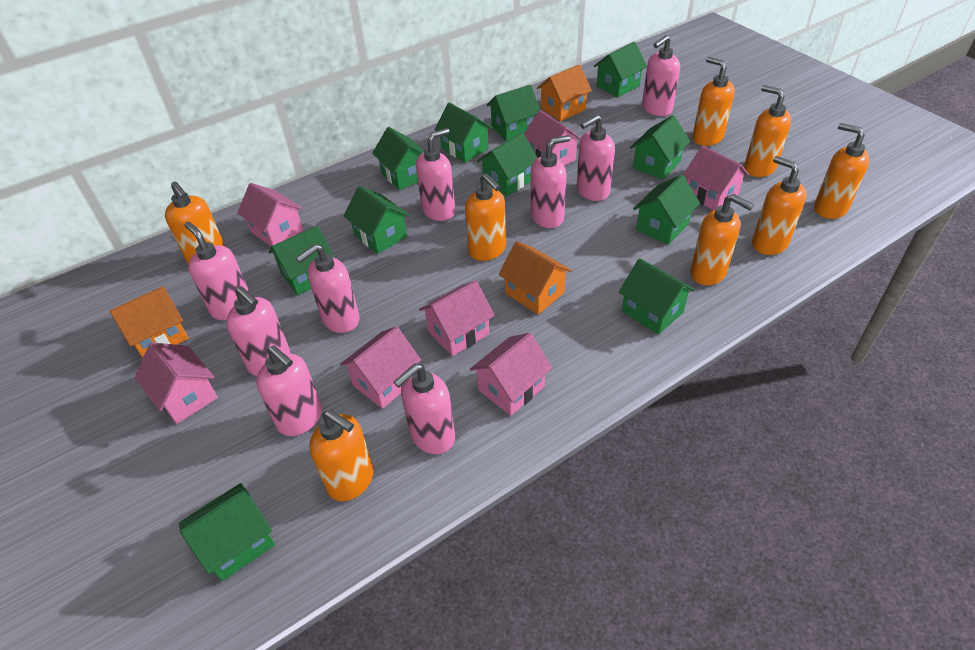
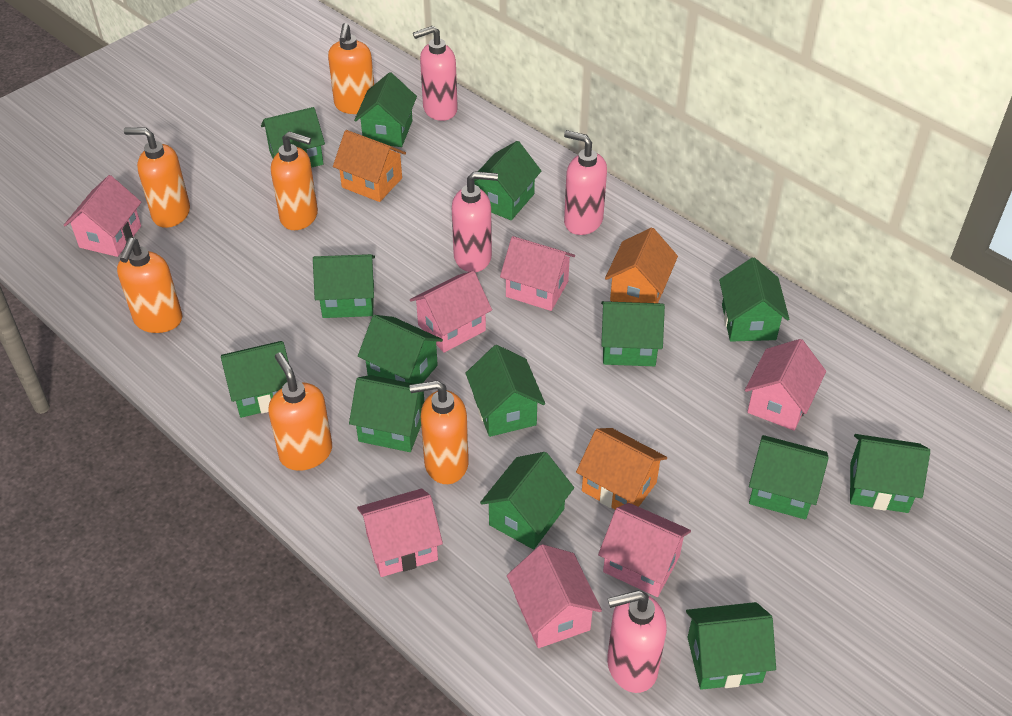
green house: 11 -> 14
orange soap dispenser: 8 -> 6
pink soap dispenser: 9 -> 4

